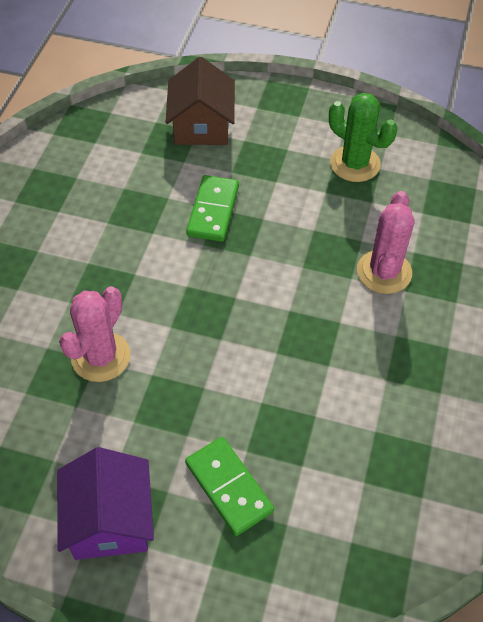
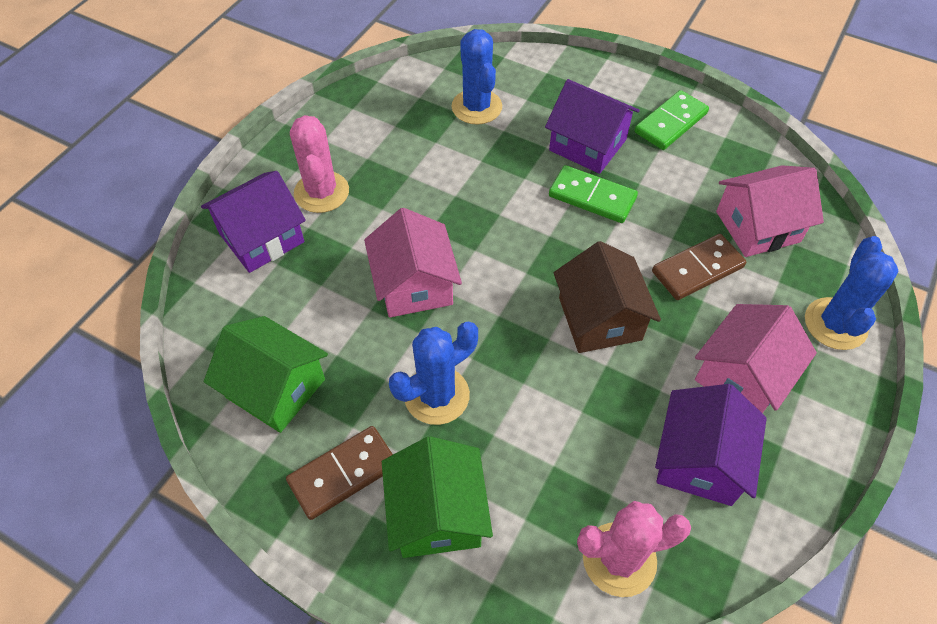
blue cactus: 0 -> 3
brown domino: 0 -> 2
green cactus: 1 -> 0
green house: 0 -> 2
pink house: 0 -> 3
purple house: 1 -> 3

